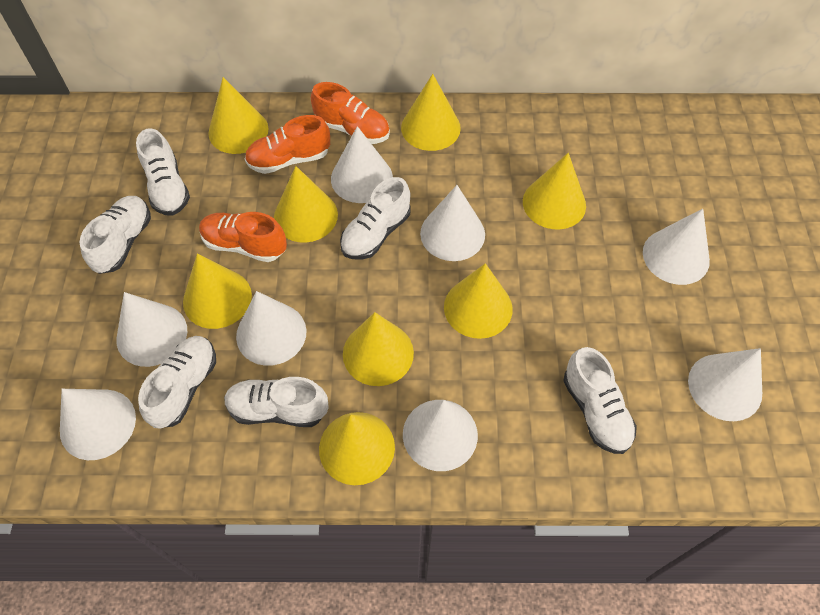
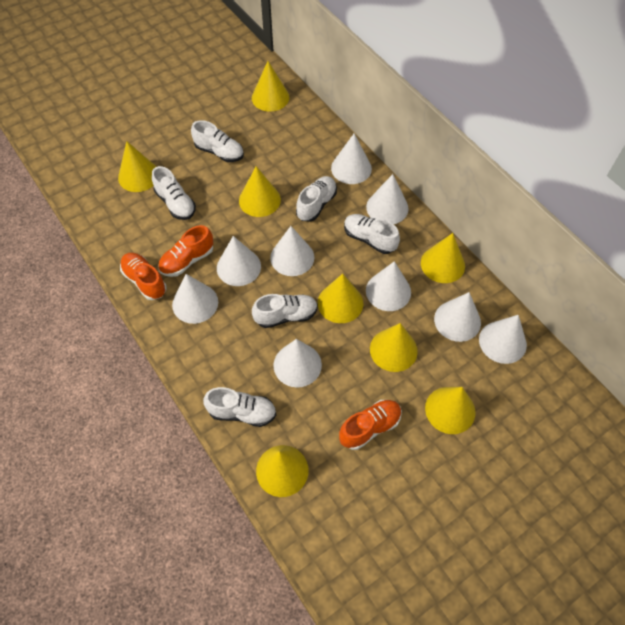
white cone: 8 -> 9

